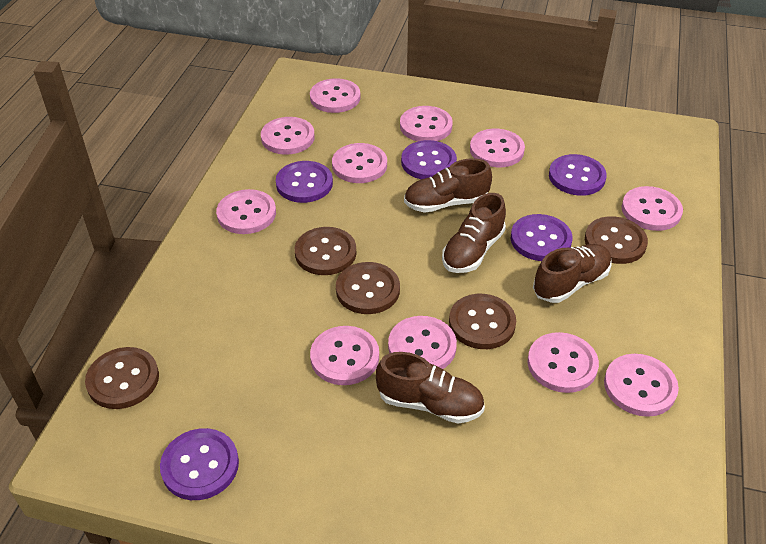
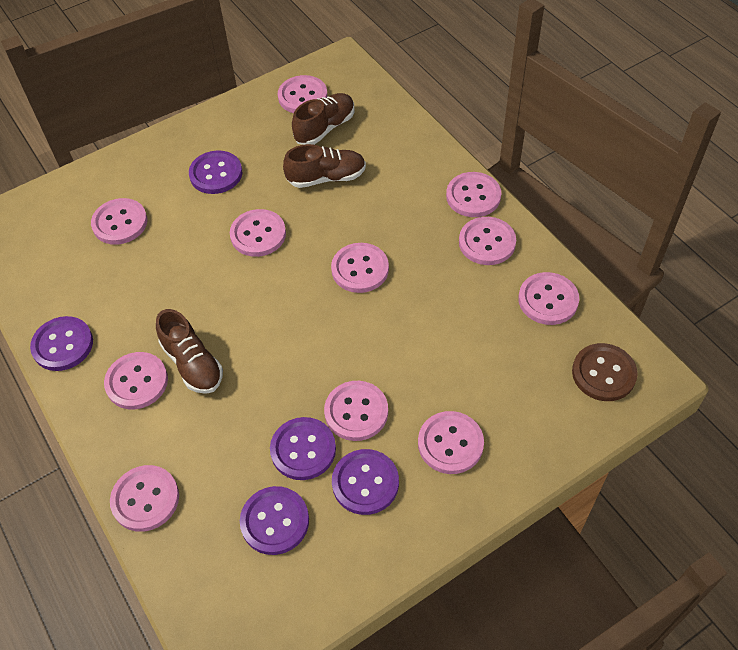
brown button: 5 -> 1
brown shoe: 4 -> 3

